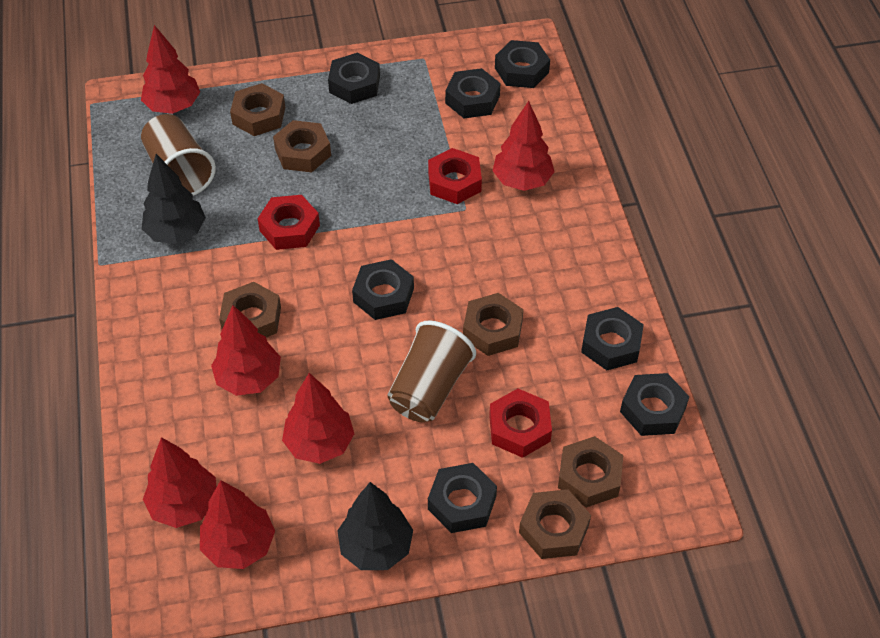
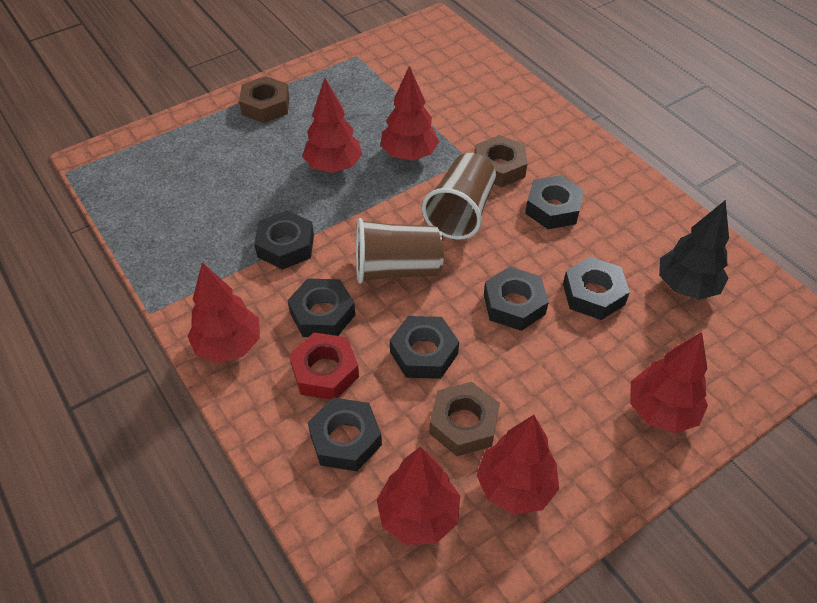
black tree: 2 -> 1
brown nut: 6 -> 3
red nut: 3 -> 1

